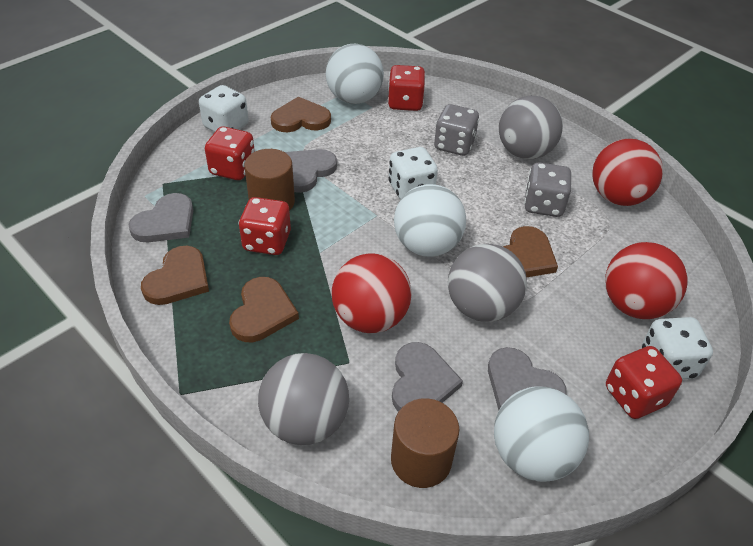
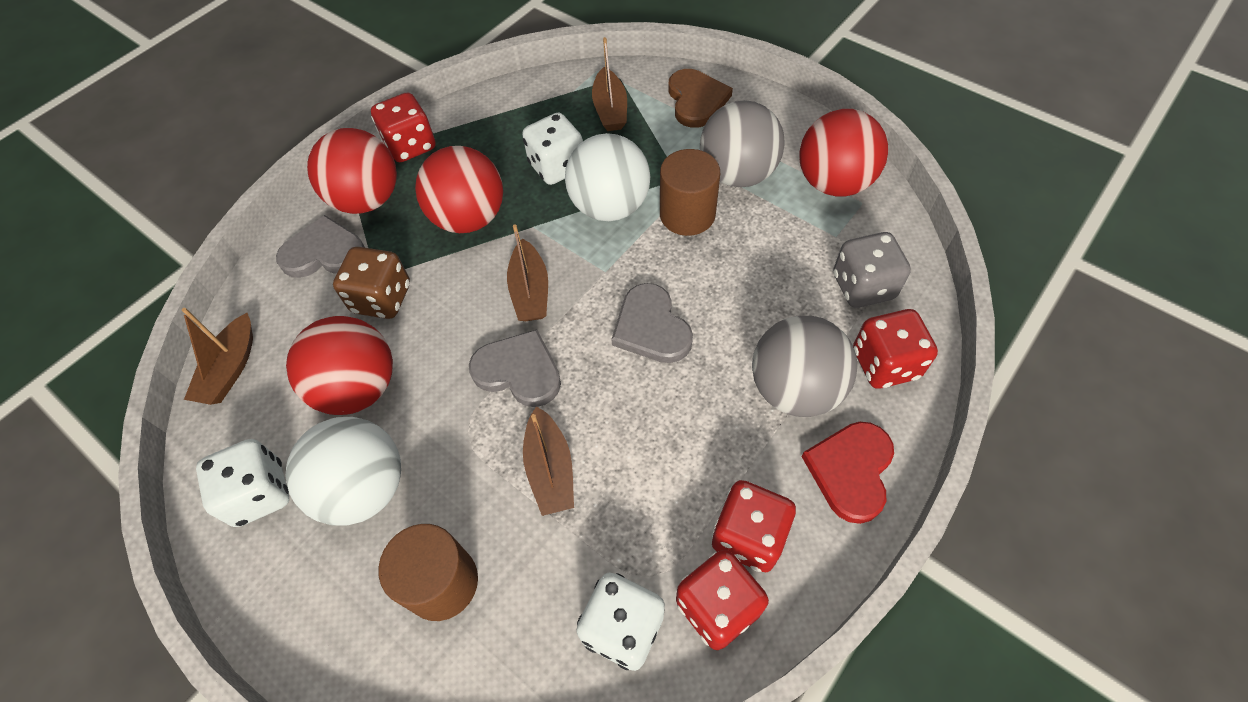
brown boat: 0 -> 4
brown dice: 0 -> 1
brown heart: 4 -> 1
grey ball: 3 -> 2
grey dice: 2 -> 1
grey heart: 4 -> 3
red ball: 3 -> 4
red heart: 0 -> 1
white ball: 3 -> 2

